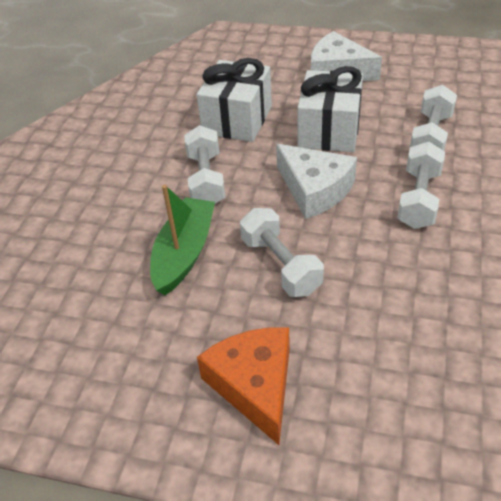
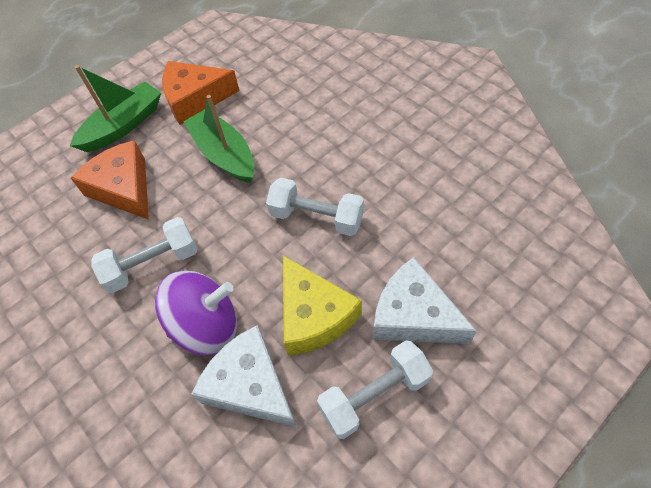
green boat: 1 -> 2
orange cheese: 1 -> 2
purple spinning top: 0 -> 1
white dumbbell: 4 -> 3
white gift: 2 -> 0
yellow cheese: 0 -> 1

